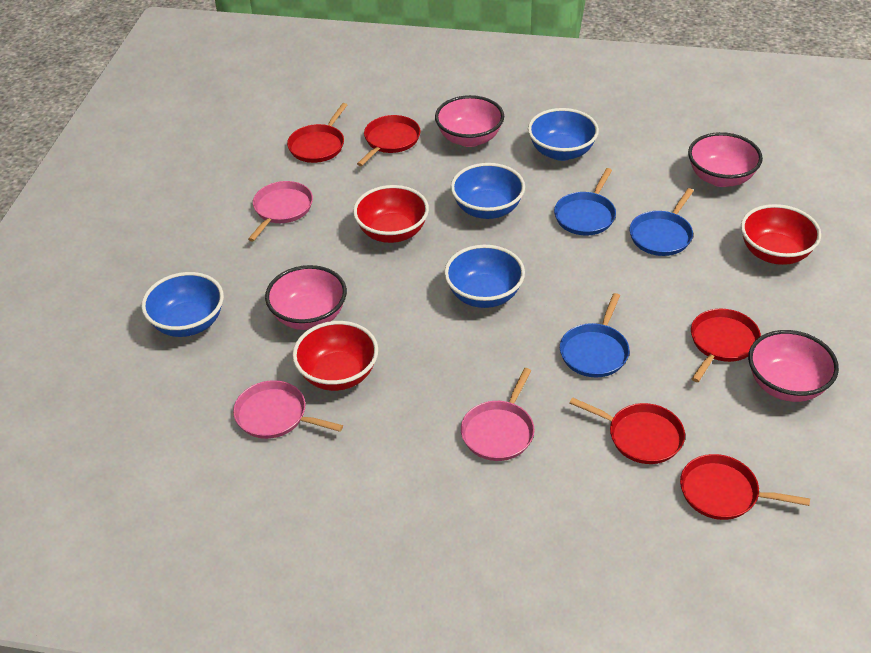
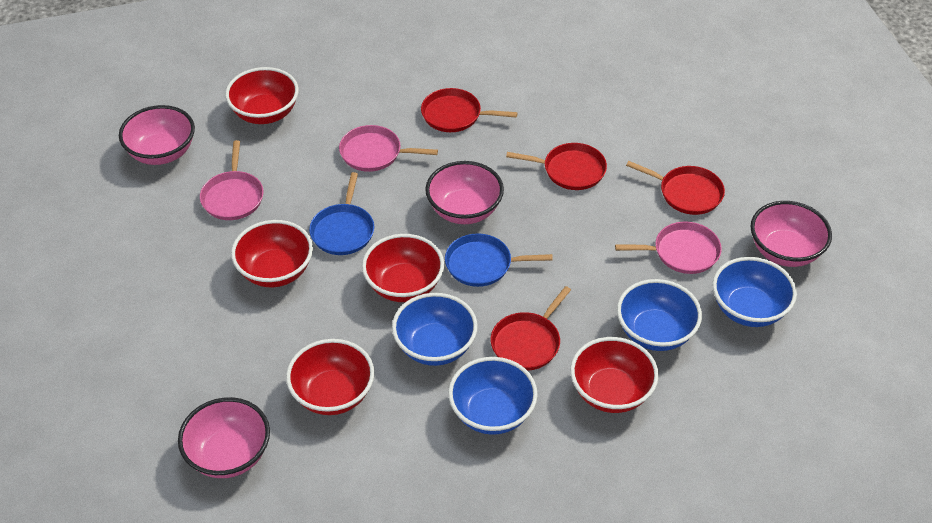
blue pan: 3 -> 2
red bowl: 3 -> 5
red pan: 5 -> 4

